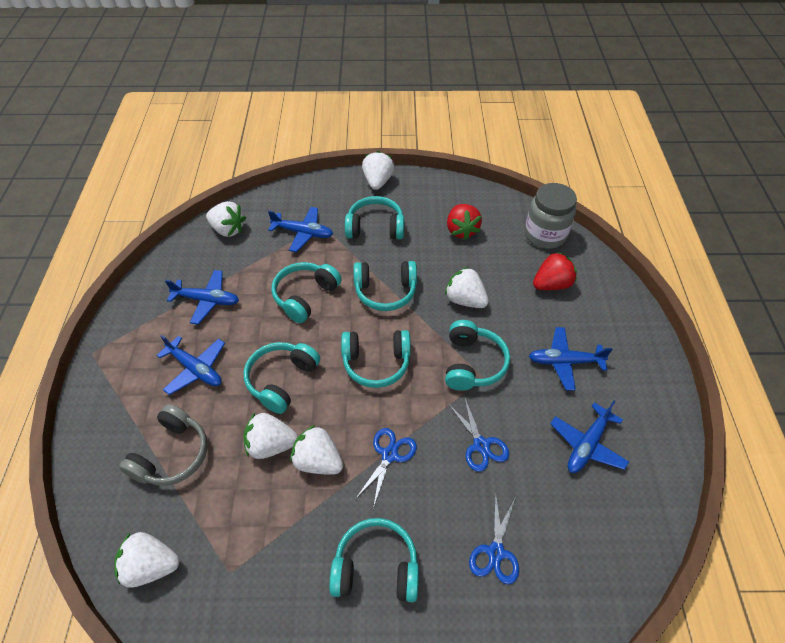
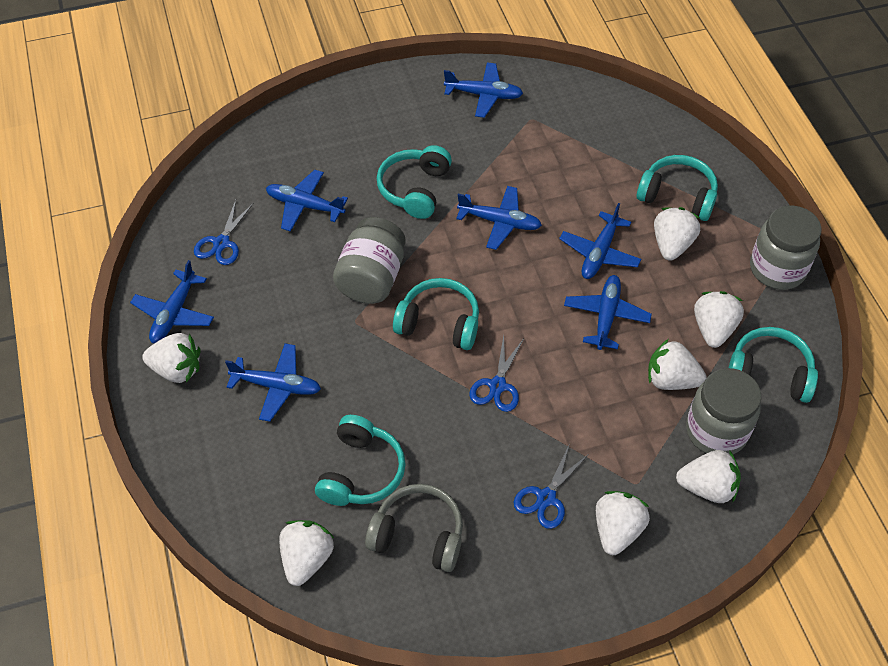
blue plane: 5 -> 7
grey jar: 1 -> 3
red strawberry: 2 -> 0
turquoise headphones: 7 -> 5
white strawberry: 6 -> 7

